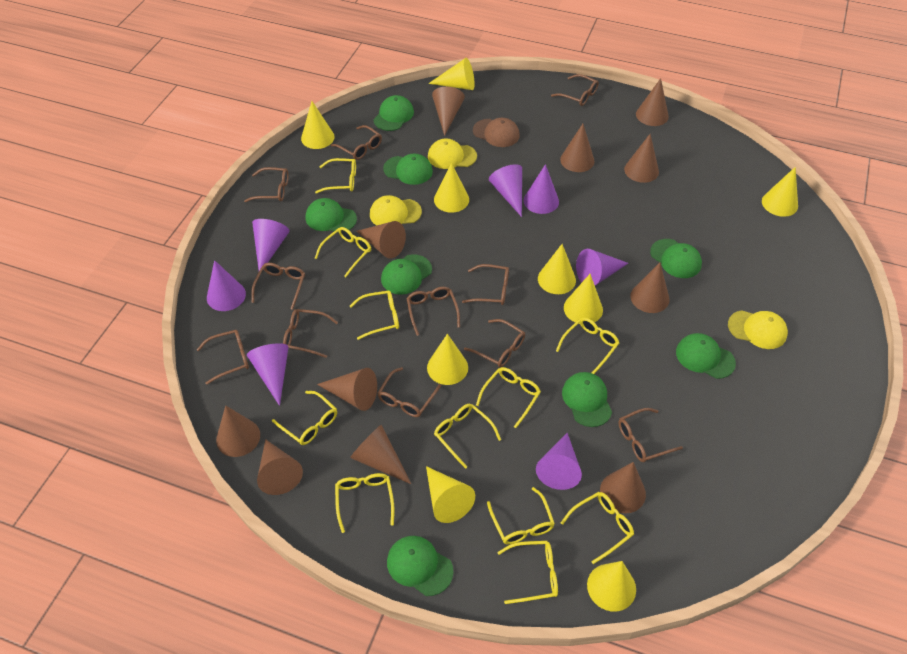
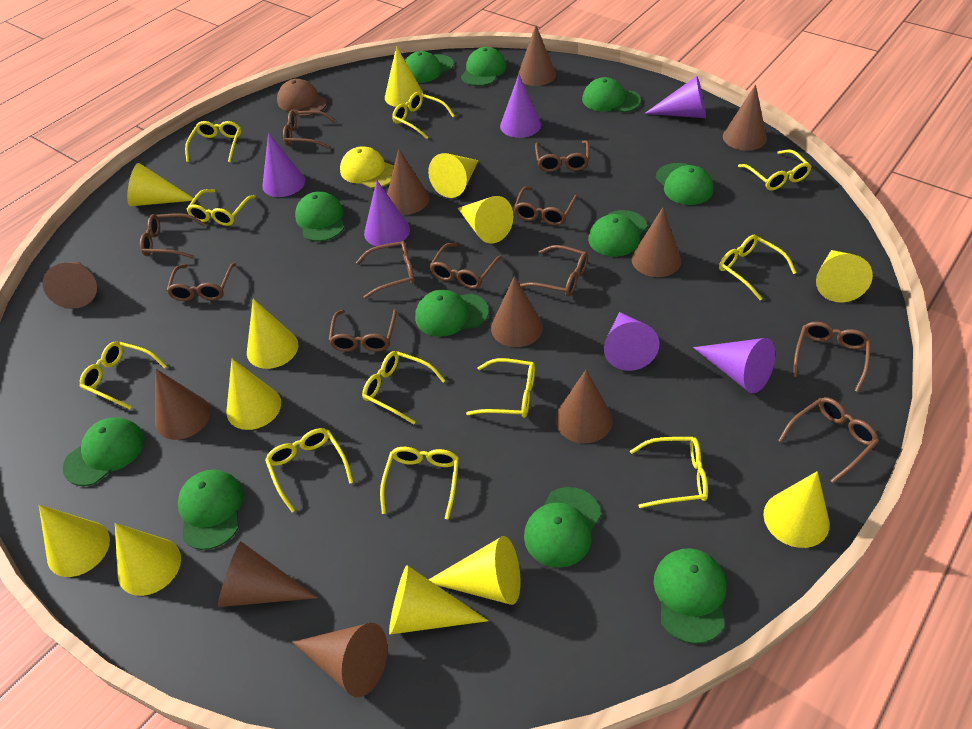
brown cone: 11 -> 10
green cap: 8 -> 11
purple cone: 7 -> 6
yellow cap: 3 -> 1
yellow cone: 9 -> 12

